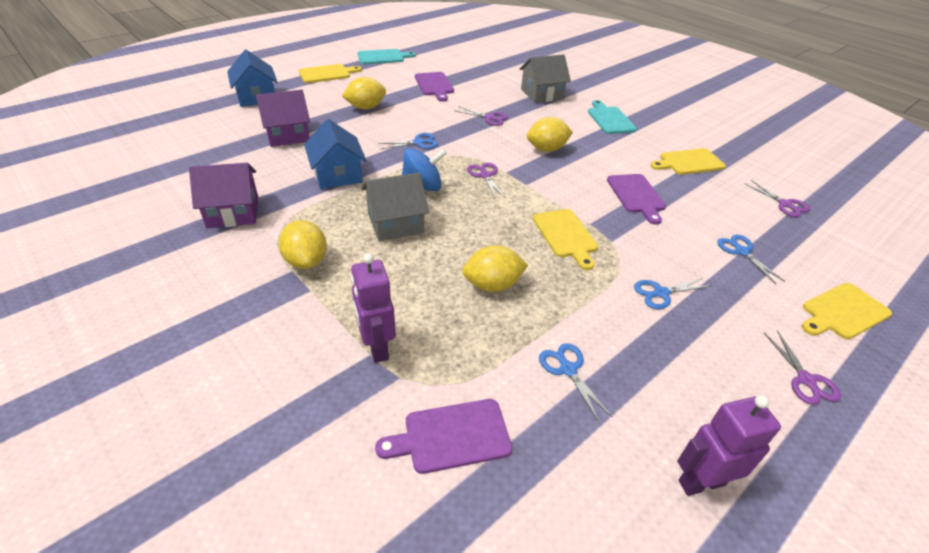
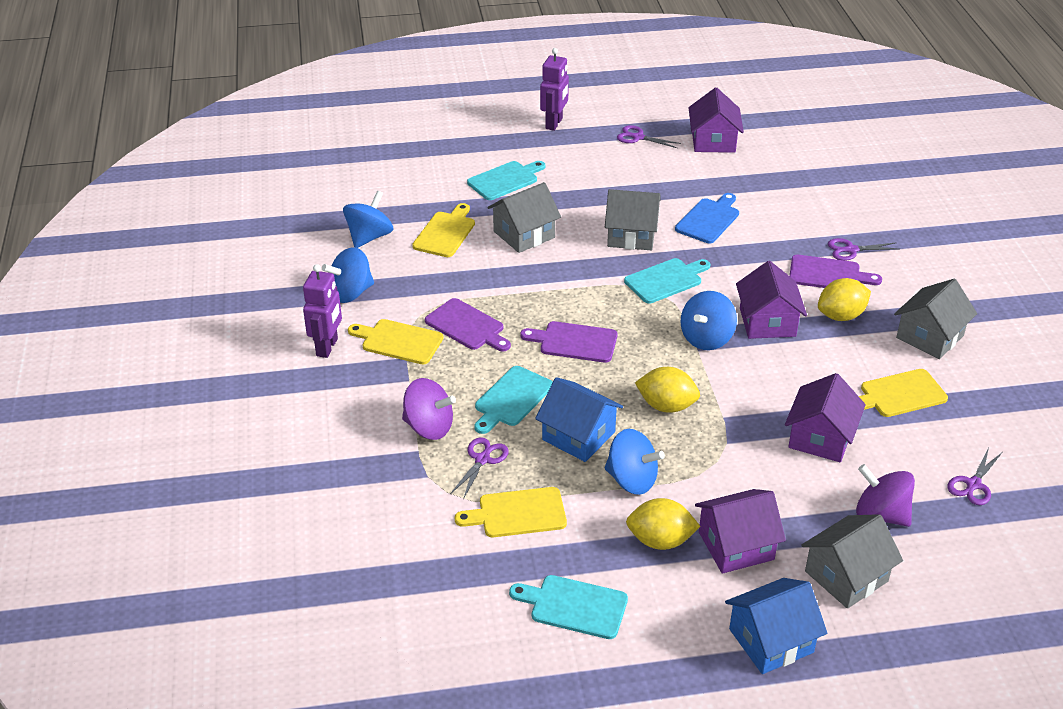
blue cutting board: 0 -> 1
blue scissors: 4 -> 0
blue spinning top: 1 -> 4
grey house: 2 -> 4
purple house: 2 -> 4
purple spinning top: 0 -> 2
turquoise cutting board: 2 -> 4
yellow lemon: 4 -> 3

